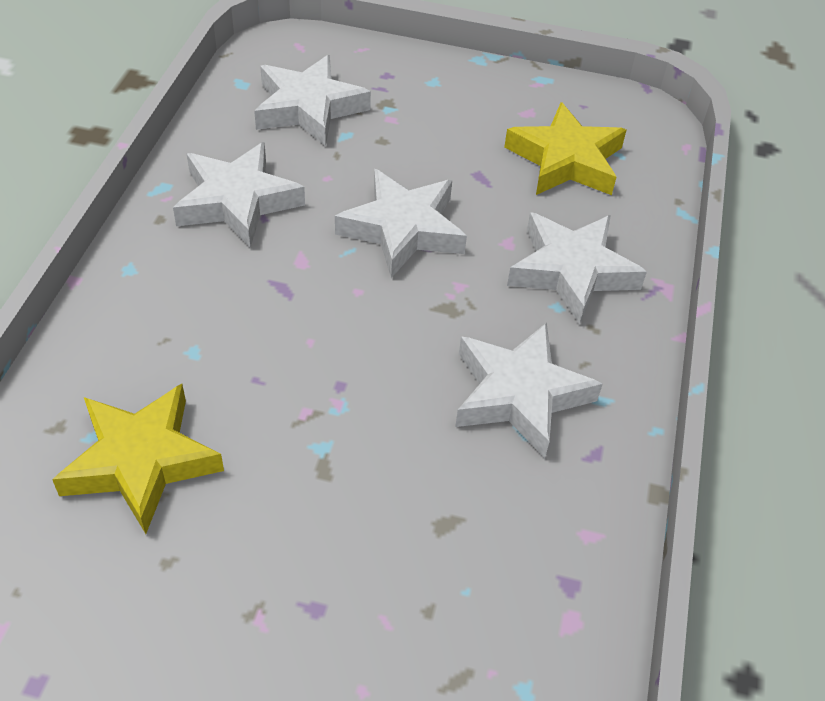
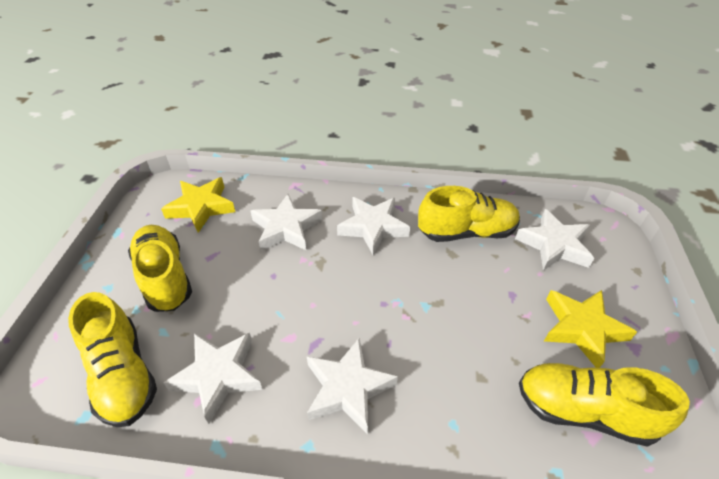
yellow shoe: 0 -> 4

